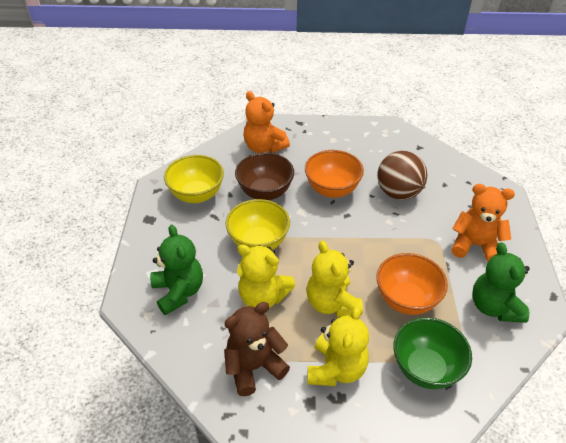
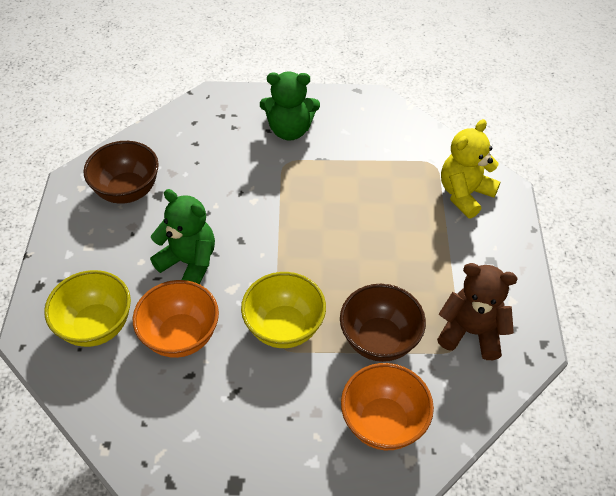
brown ball: 1 -> 0
brown bowl: 1 -> 2
green bowl: 1 -> 0
orange teddy bear: 2 -> 0
yellow teddy bear: 3 -> 1

